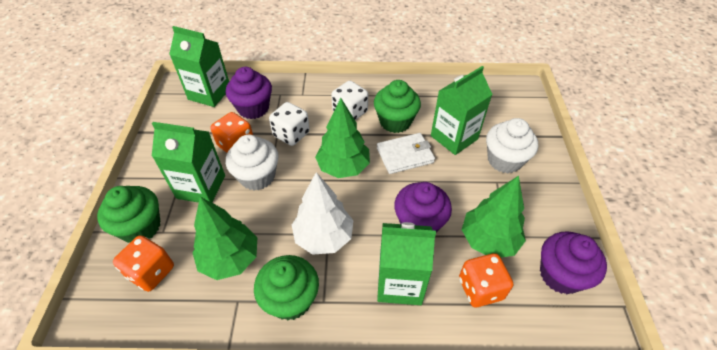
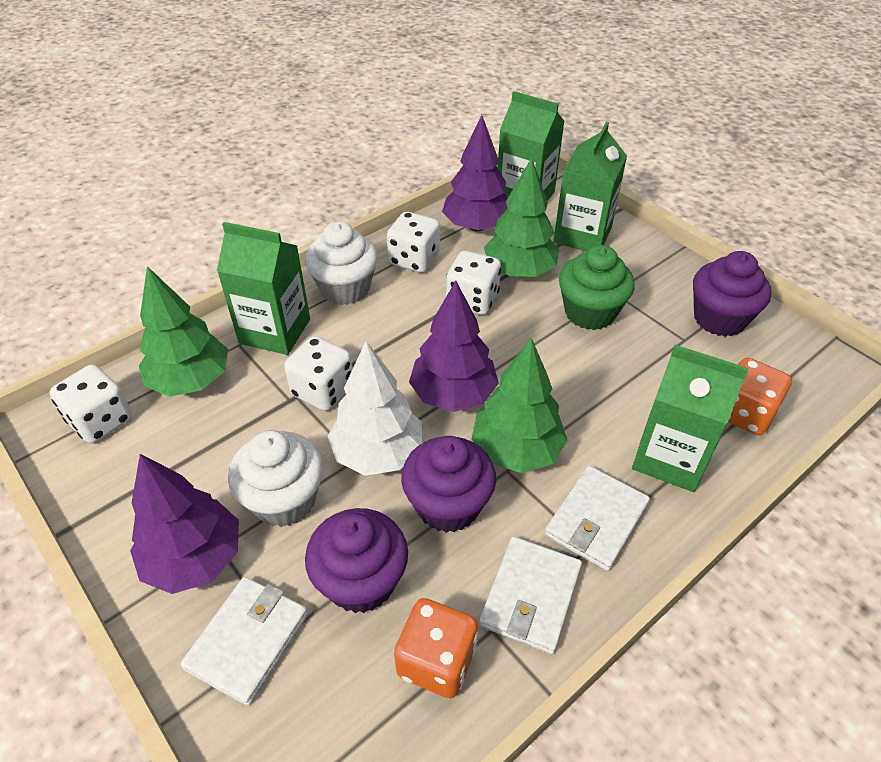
green cupcake: 3 -> 1
orange dice: 3 -> 2
purple tree: 0 -> 3
white dice: 2 -> 4
white wallet: 1 -> 3

